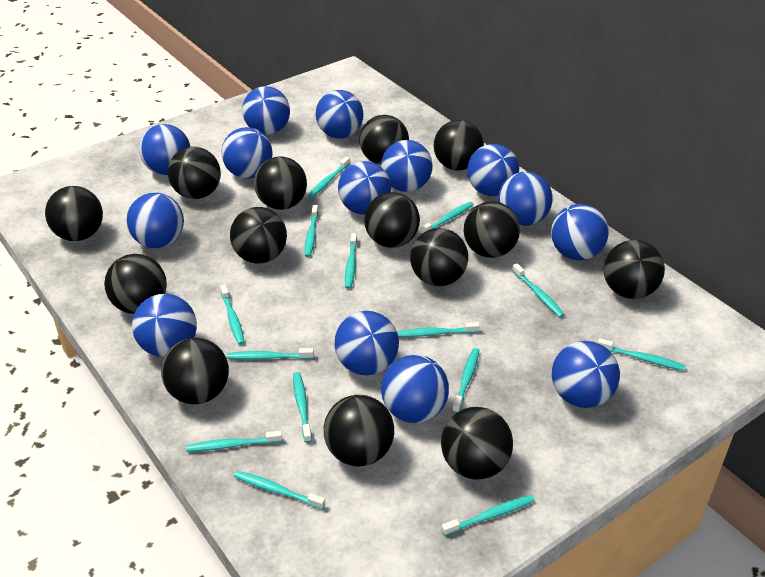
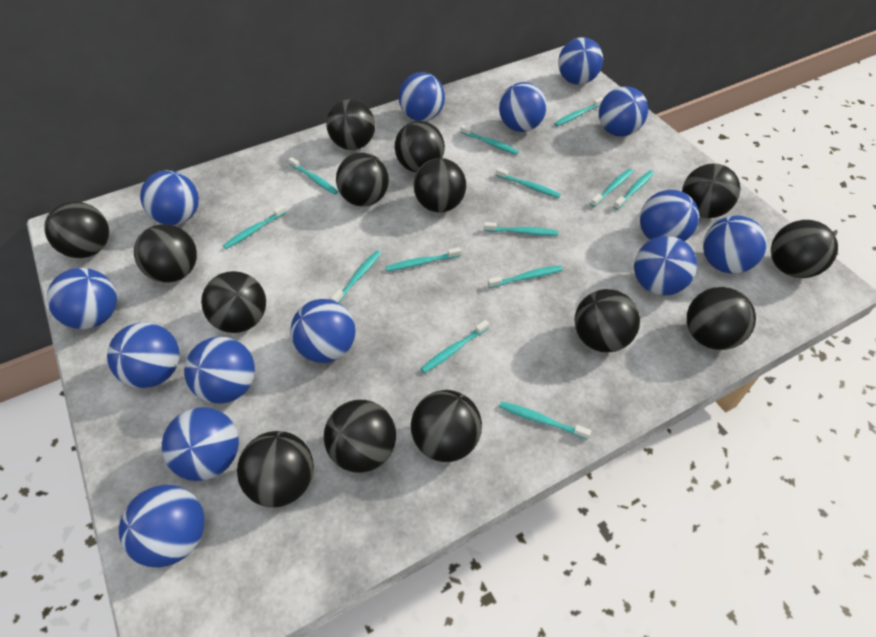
turquoise toothbrush: 14 -> 13

